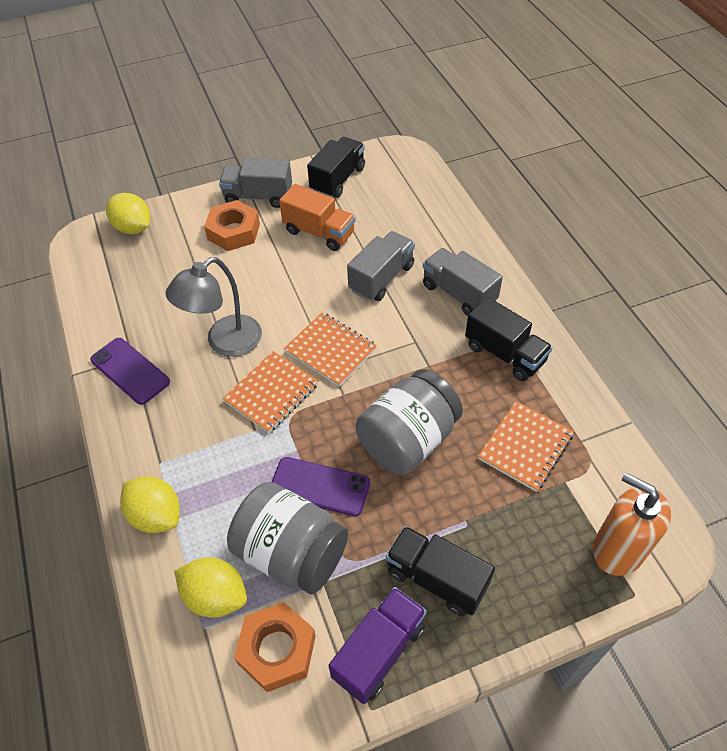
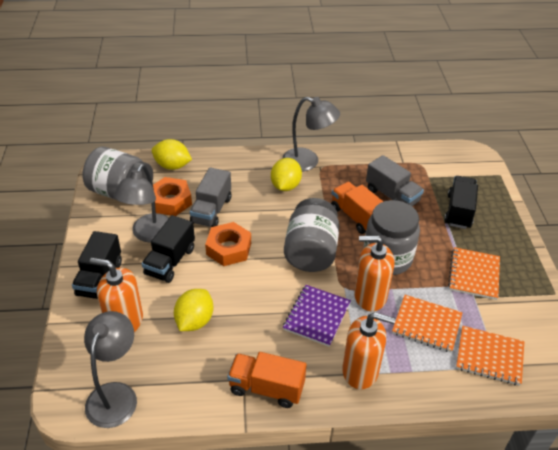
grey jar: 2 -> 3
grey lamp: 1 -> 3
grey truck: 3 -> 2
orange soap dispenser: 1 -> 3
orange truck: 1 -> 2
purple notebook: 0 -> 1
purple phone: 2 -> 0
purple truck: 1 -> 0

